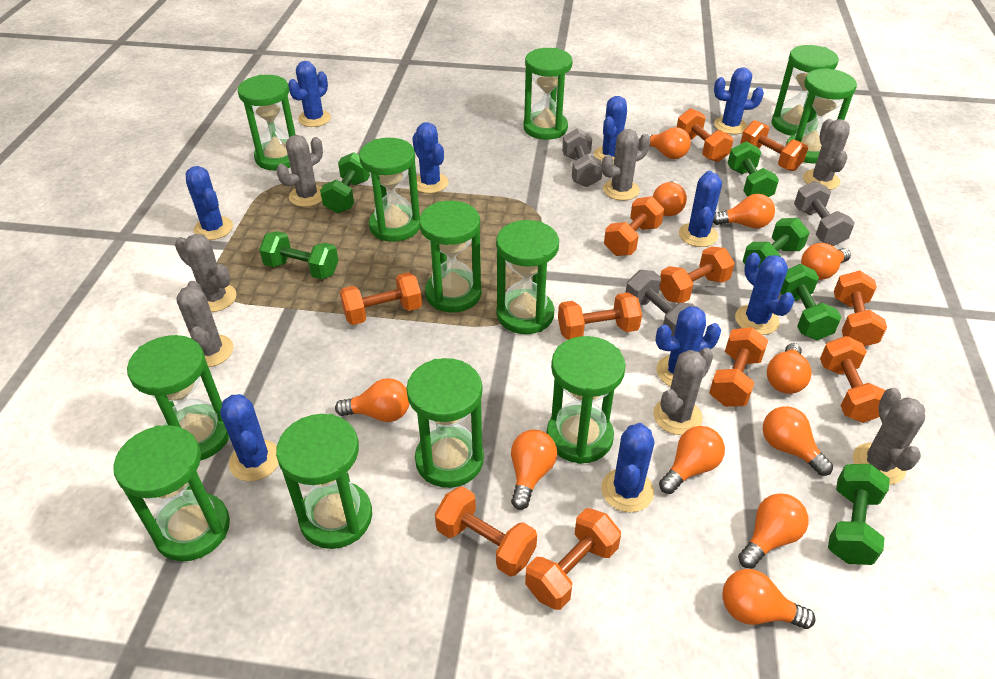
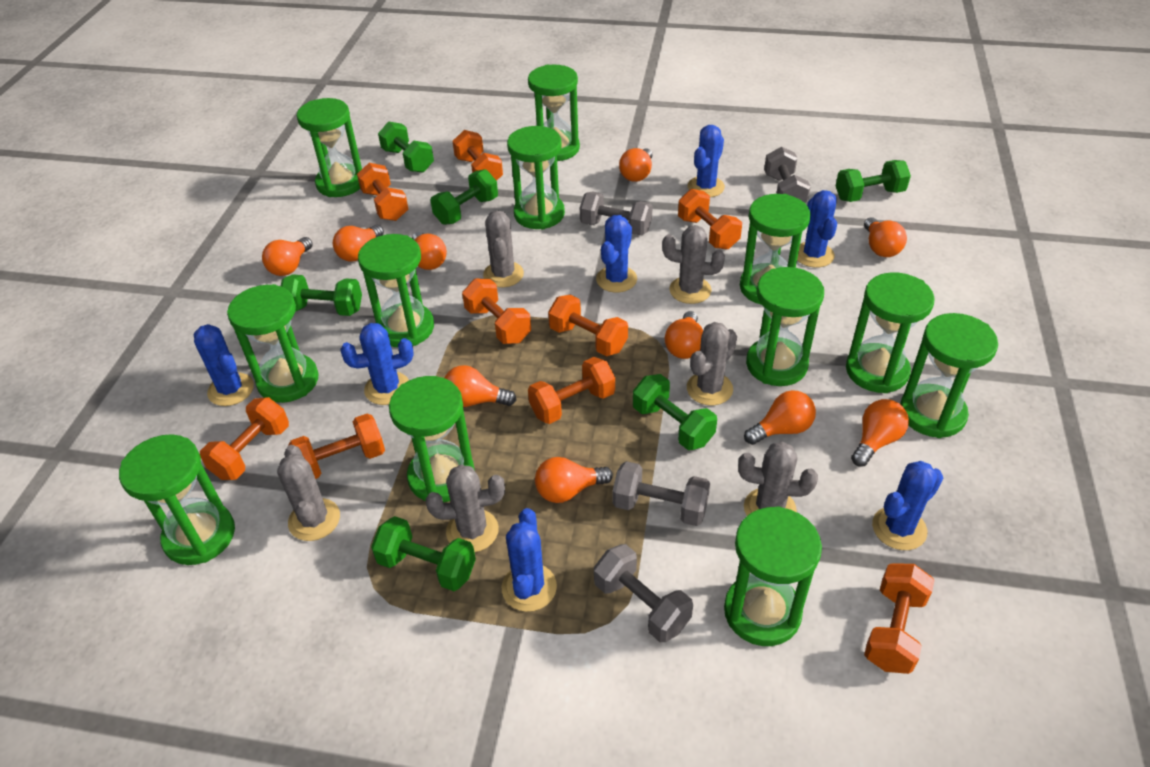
blue cactus: 10 -> 7
grey cactus: 7 -> 6
grey dumbbell: 3 -> 4
orange dumbbell: 11 -> 9
orange light bulb: 11 -> 10

